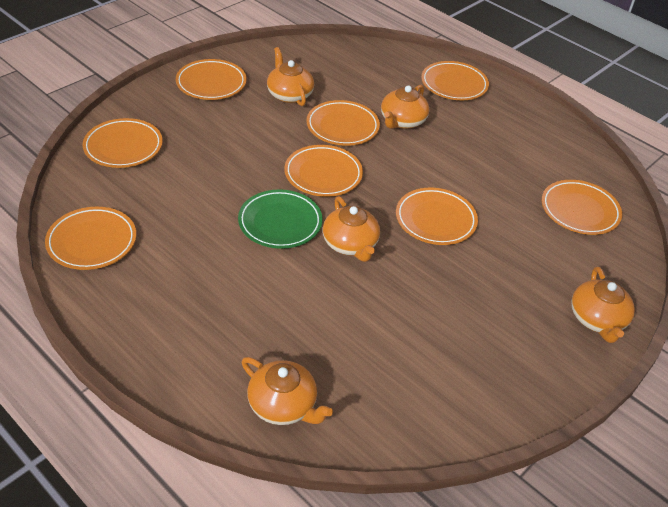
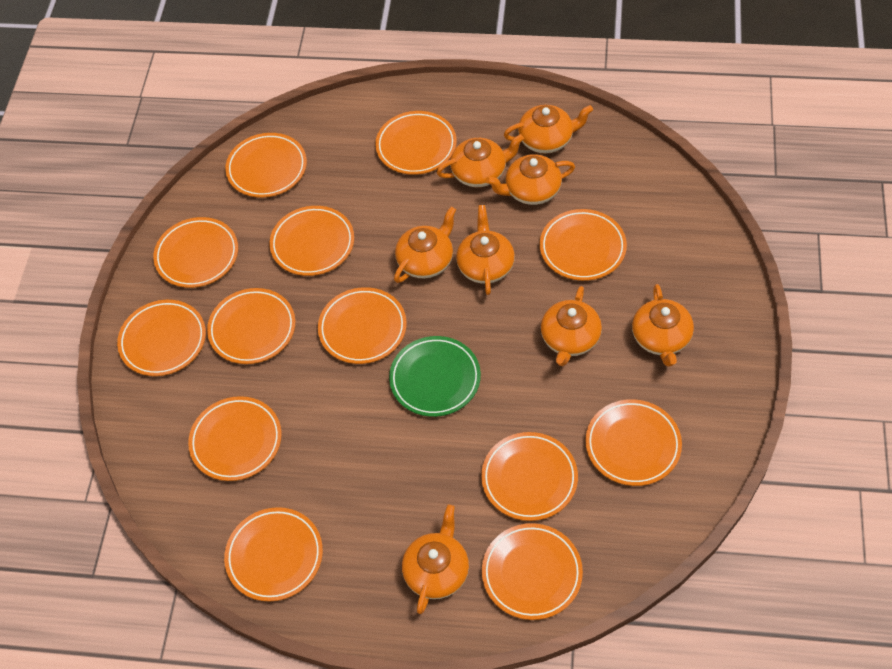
orange plate: 8 -> 13
orange teapot: 5 -> 8

